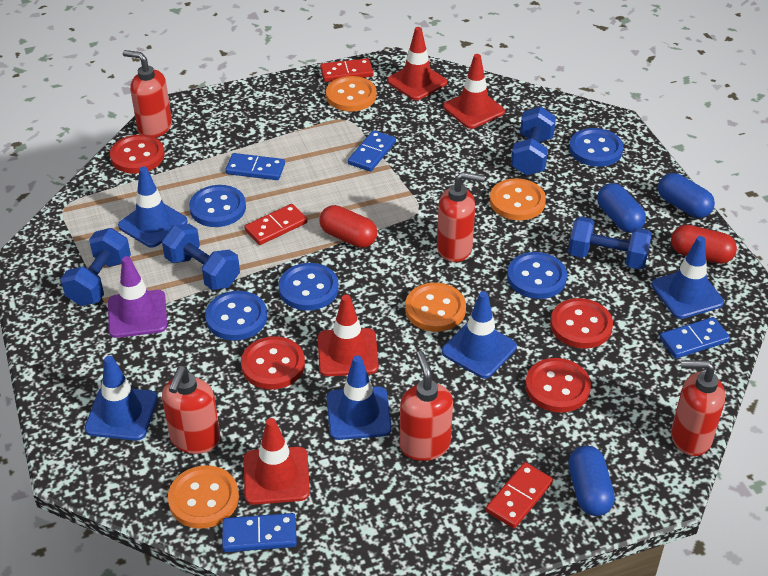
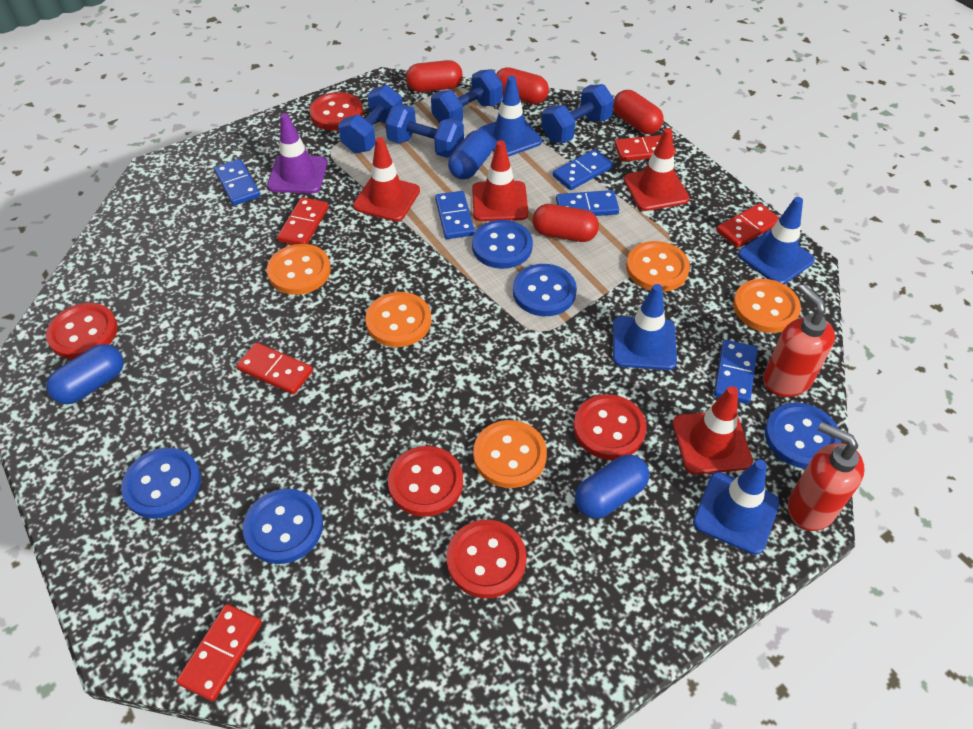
blue domino: 4 -> 5
blue traffic cone: 5 -> 4
orange button: 4 -> 5
red button: 4 -> 5
red capsule: 2 -> 4
red domino: 3 -> 5
red soap dispenser: 5 -> 2

